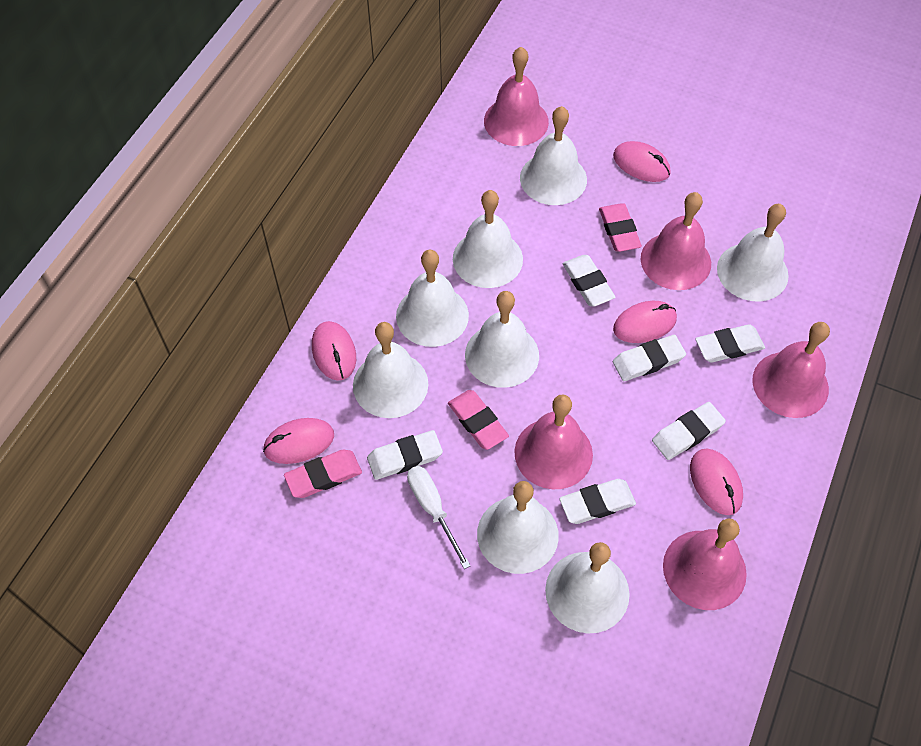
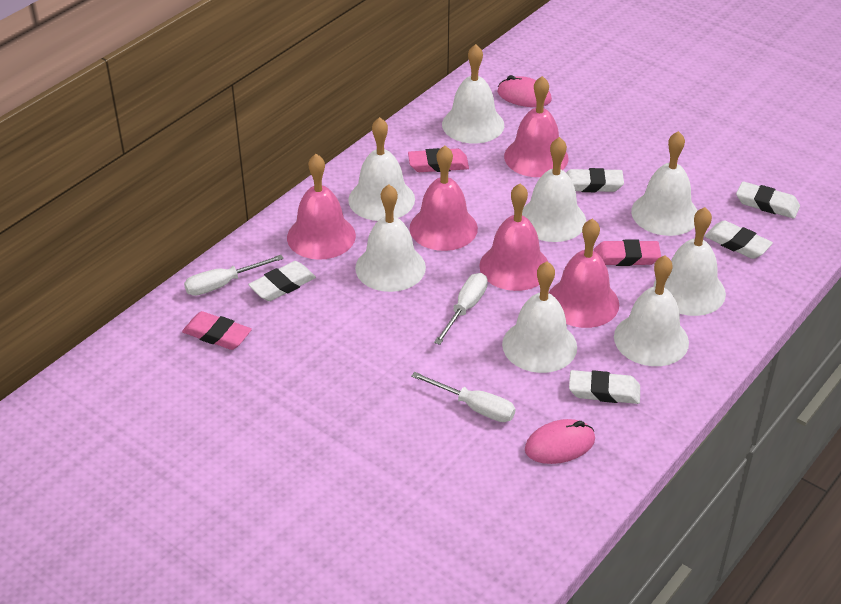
pink mouse: 5 -> 2
white eraser: 6 -> 5
white screwdriver: 1 -> 3

